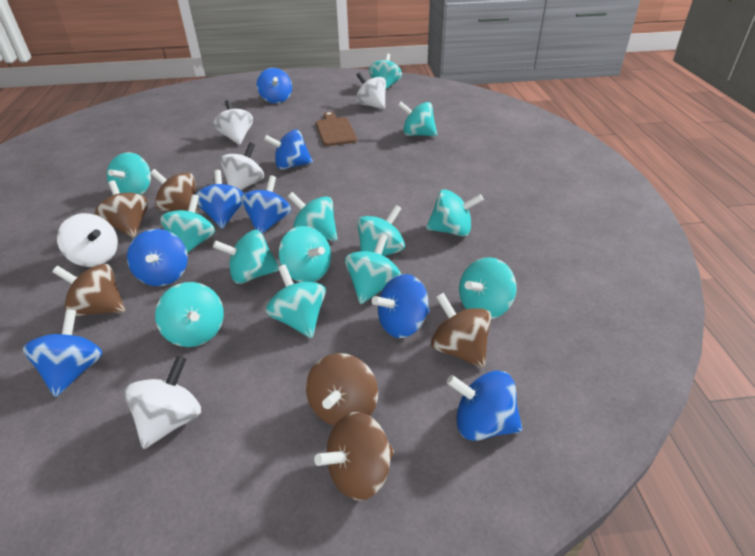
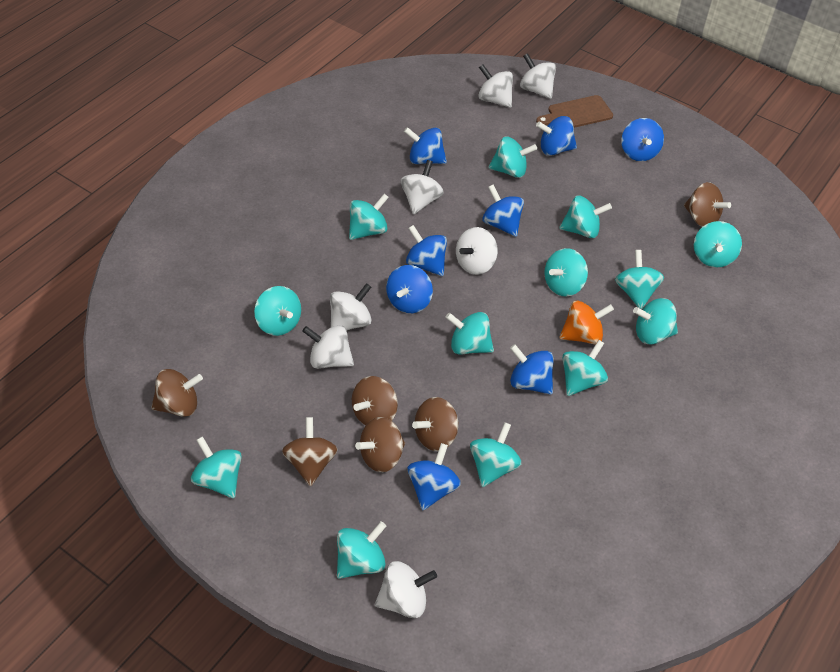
orange spinning top: 0 -> 1
white spinning top: 5 -> 7

